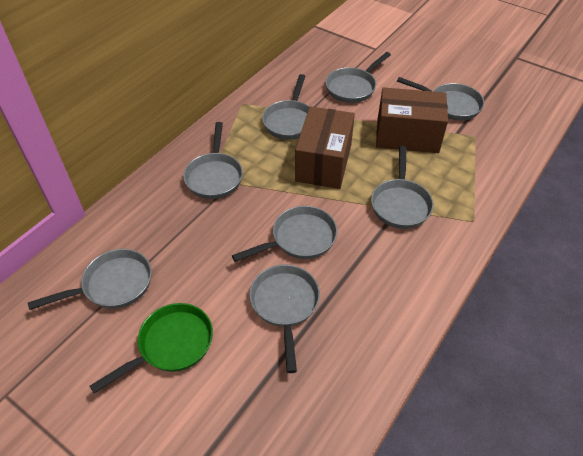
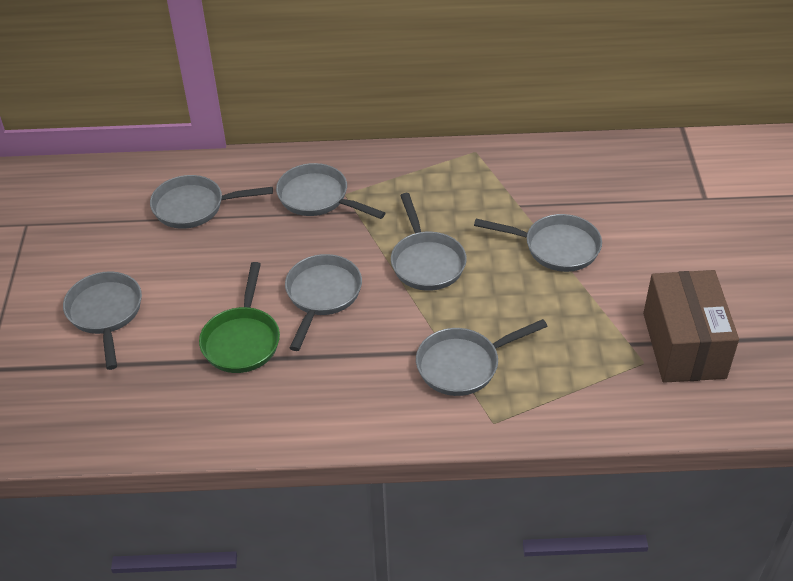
brown box: 2 -> 1
grey pan: 8 -> 7

